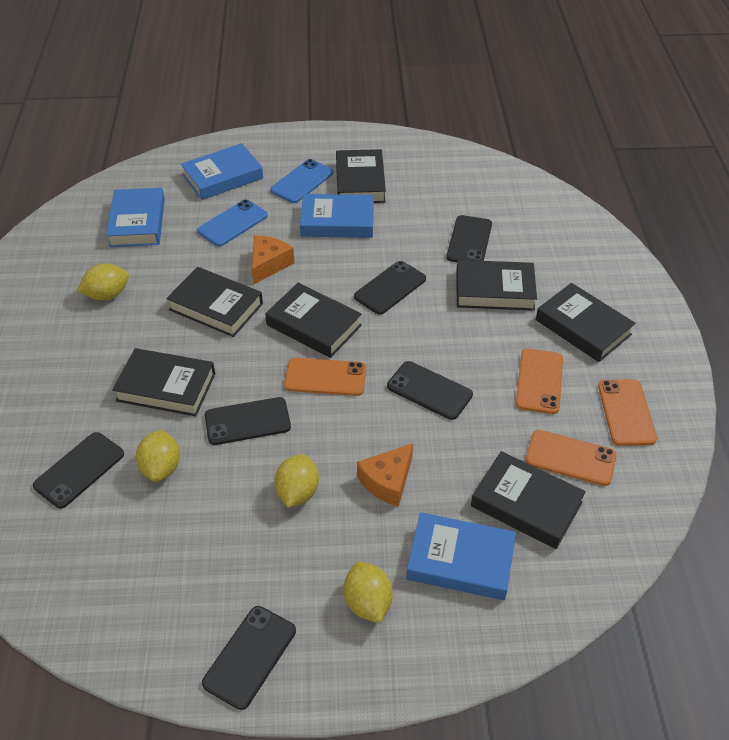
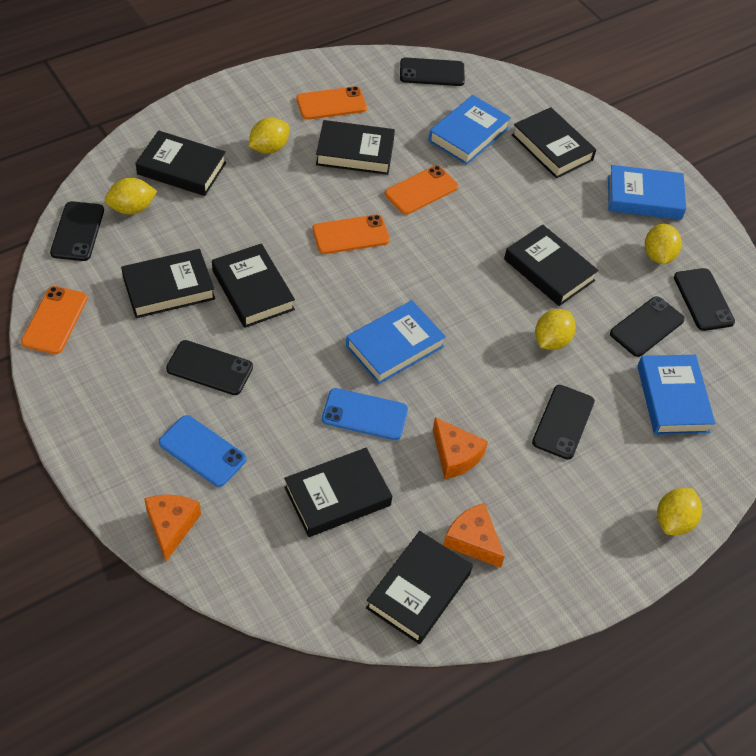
black book: 7 -> 8
orange cheese: 2 -> 3
yellow lemon: 4 -> 5

